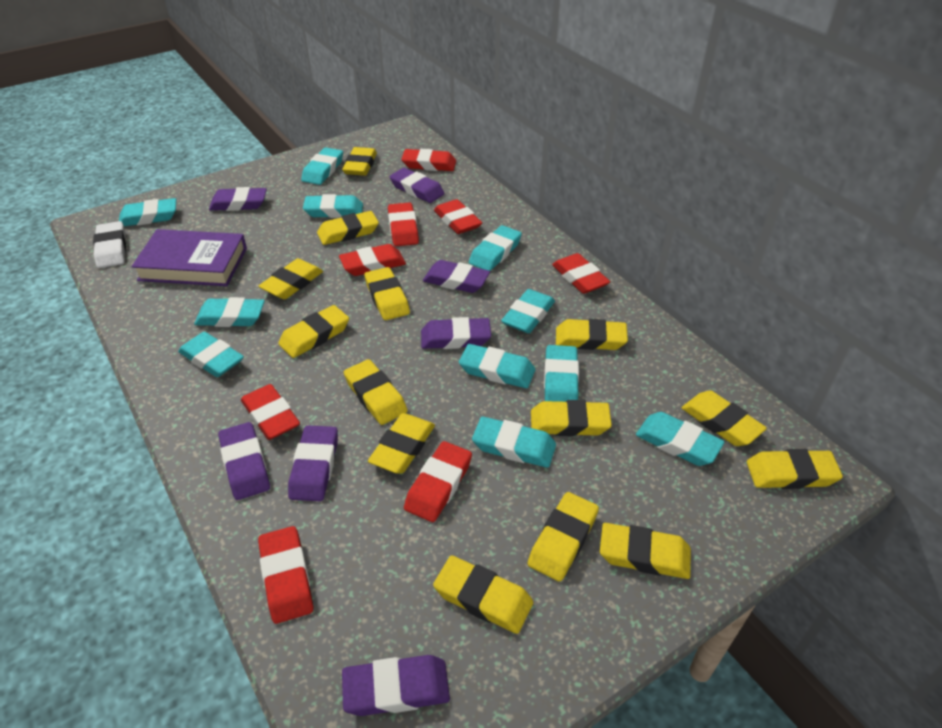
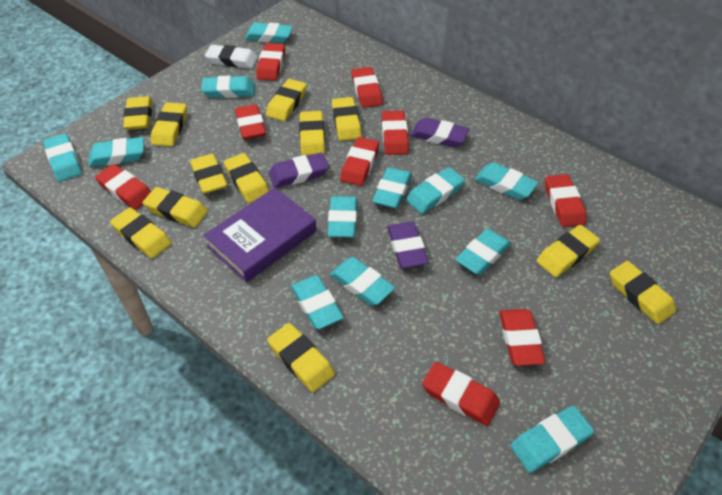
purple eraser: 7 -> 3
red eraser: 8 -> 9
turquoise eraser: 11 -> 12
yellow eraser: 14 -> 12

